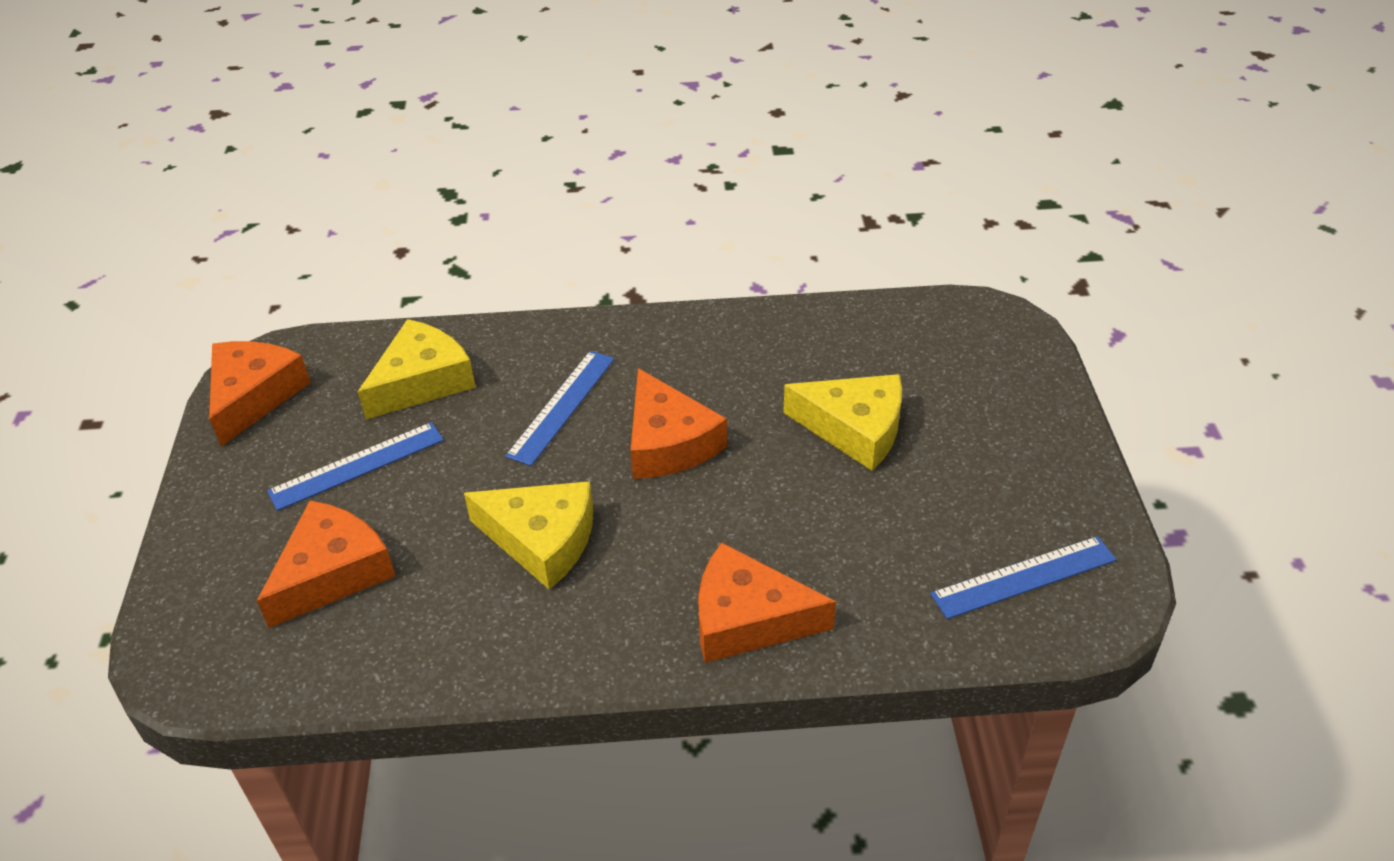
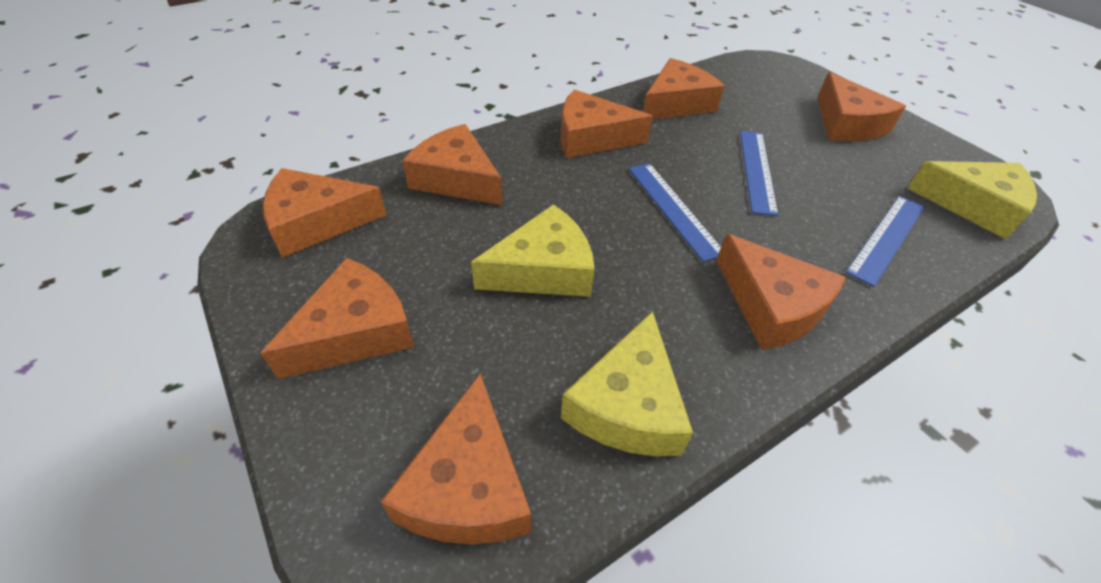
orange cheese: 4 -> 8

